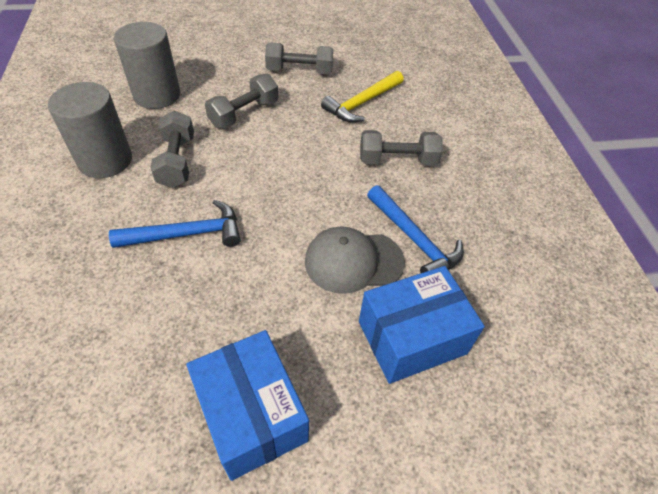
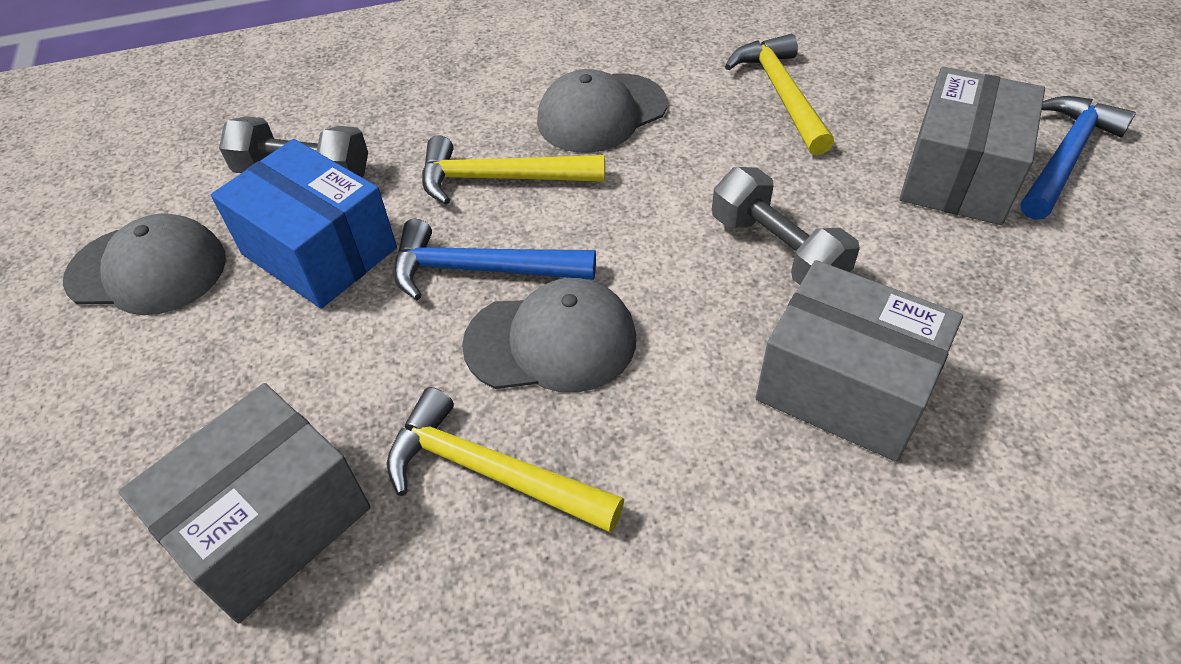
blue box: 2 -> 1
grey box: 0 -> 3
grey cap: 1 -> 3
grey cylinder: 2 -> 0
grey dumbbell: 4 -> 2
yellow hammer: 1 -> 3

